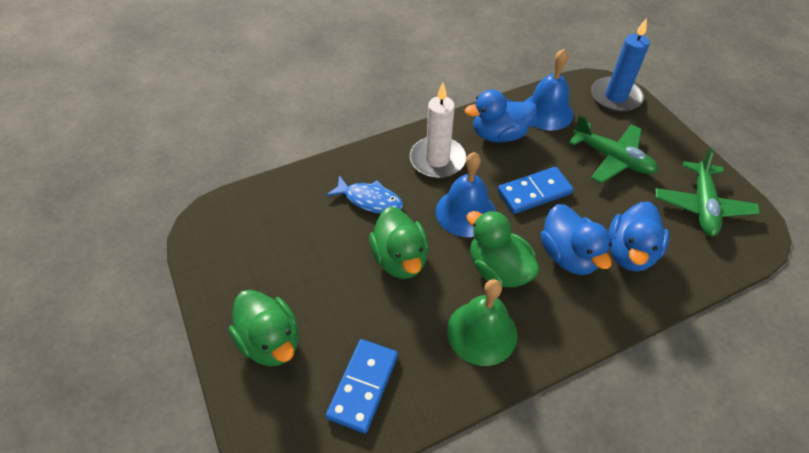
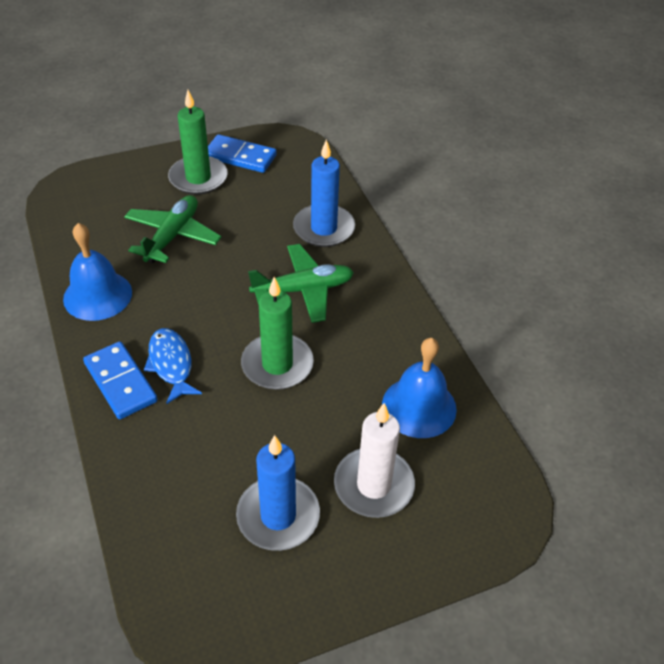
blue candle: 1 -> 2
blue duck: 3 -> 0
green bell: 1 -> 0
green candle: 0 -> 2
green duck: 3 -> 0

